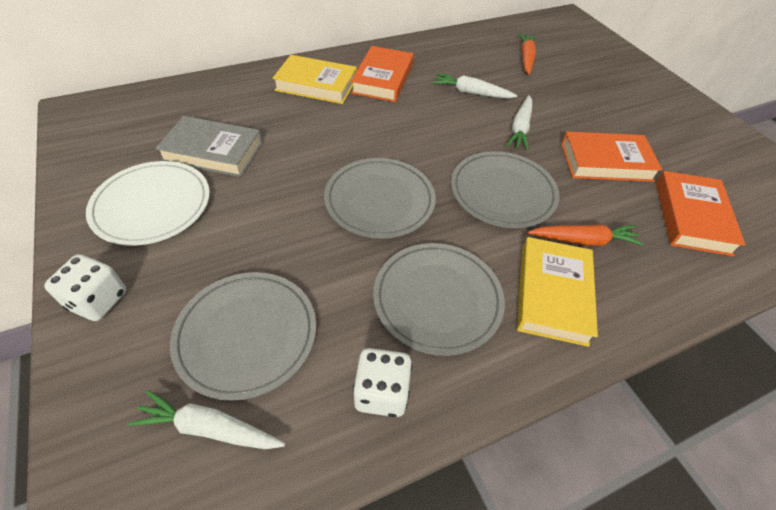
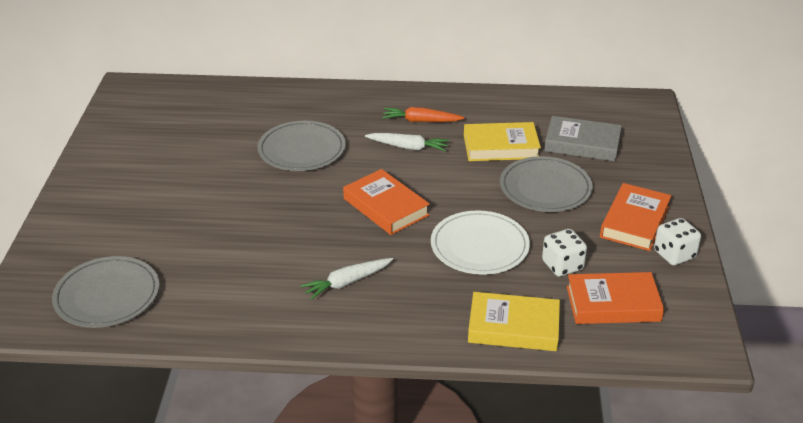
grey plate: 4 -> 3
orange carrot: 2 -> 1
white carrot: 3 -> 2

